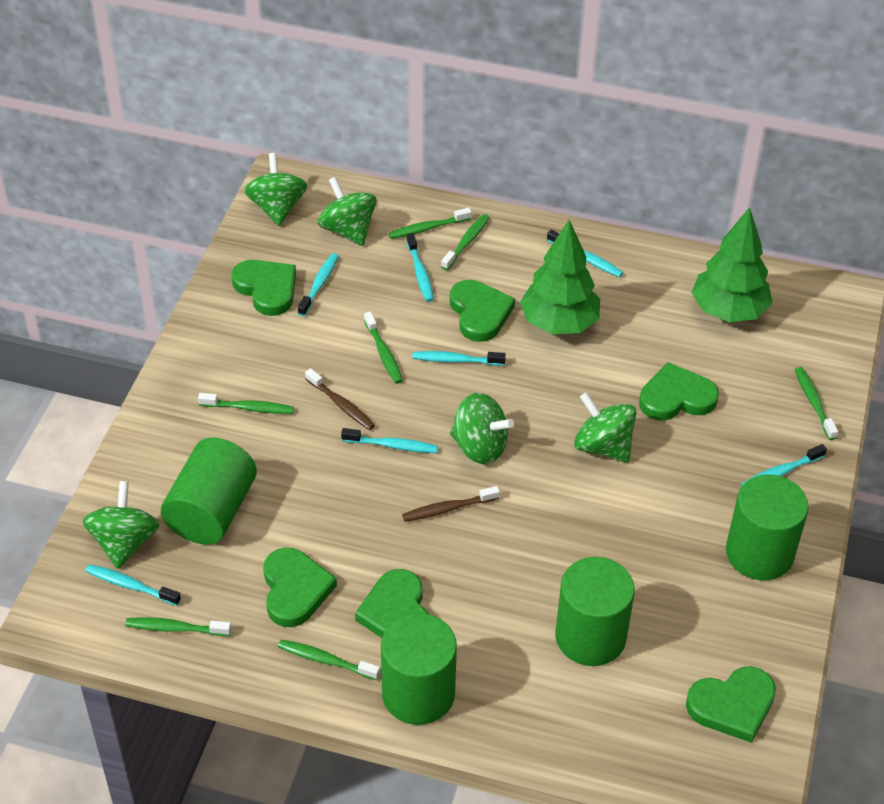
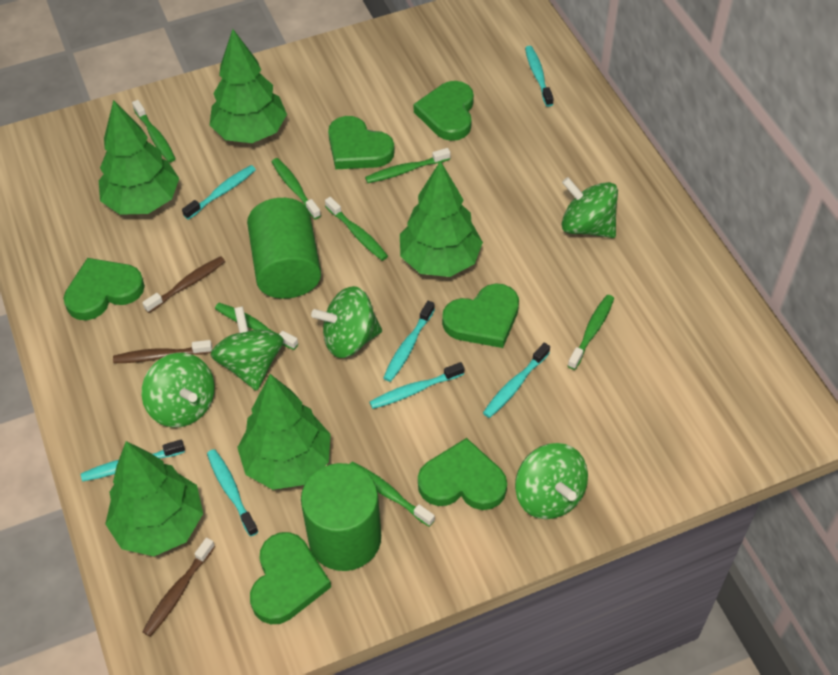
brown toothbrush: 2 -> 3
green cylinder: 4 -> 2
green tree: 2 -> 5

